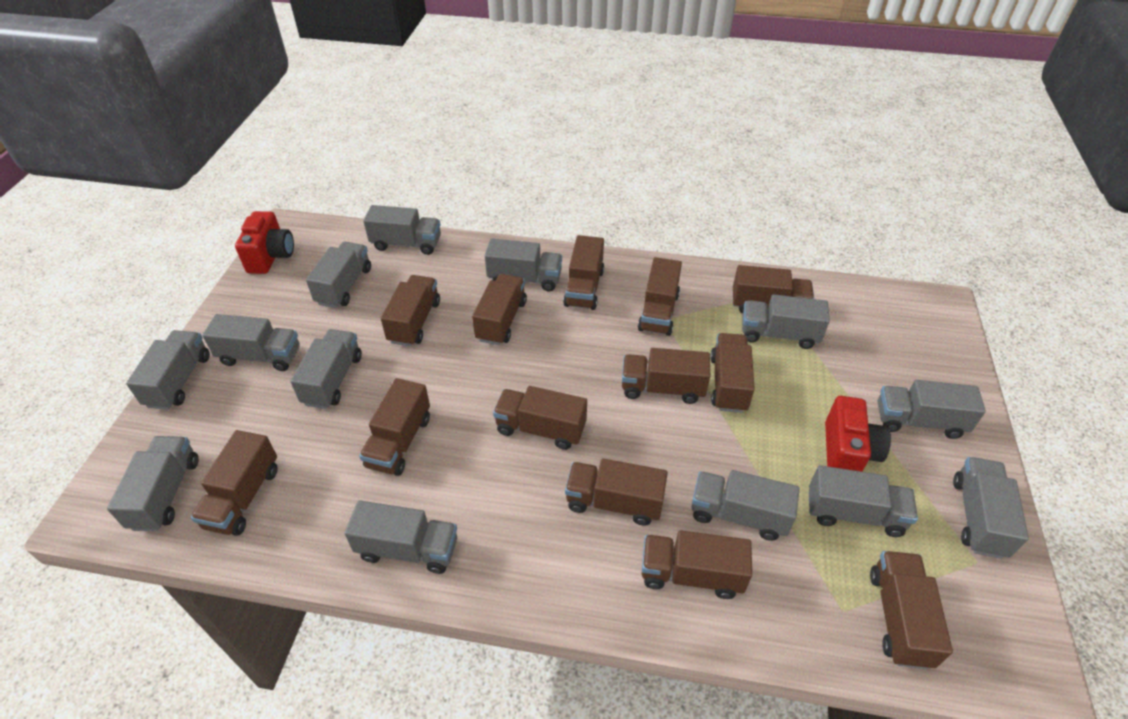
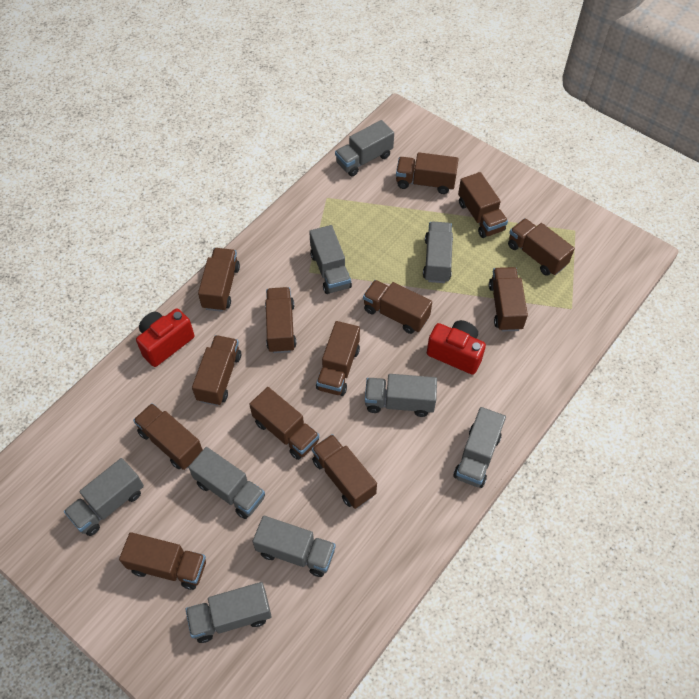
grey truck: 13 -> 9

